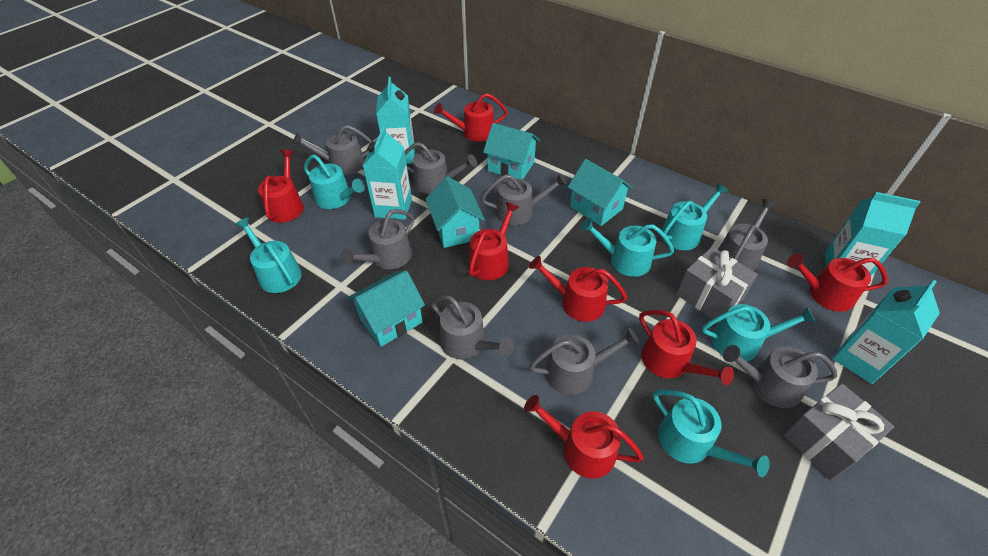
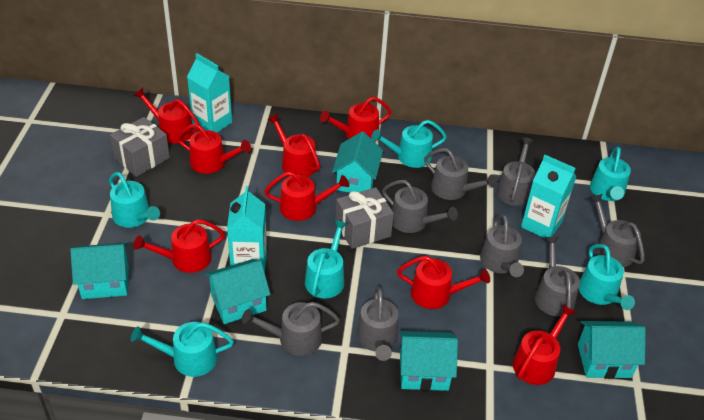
red watering can: 7 -> 8
turquoise carton: 4 -> 3
turquoise house: 4 -> 5

